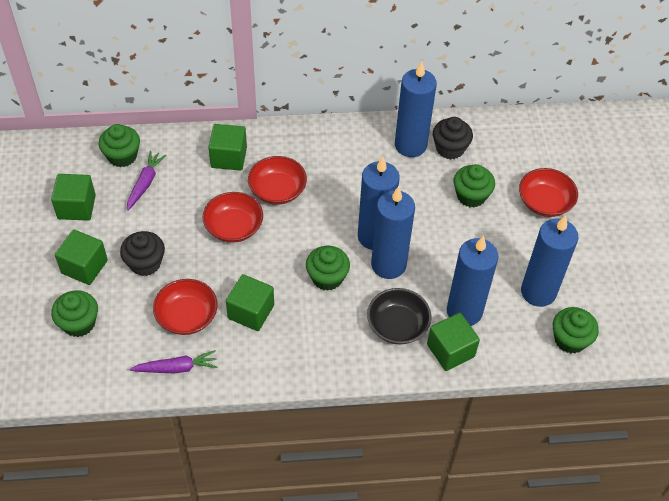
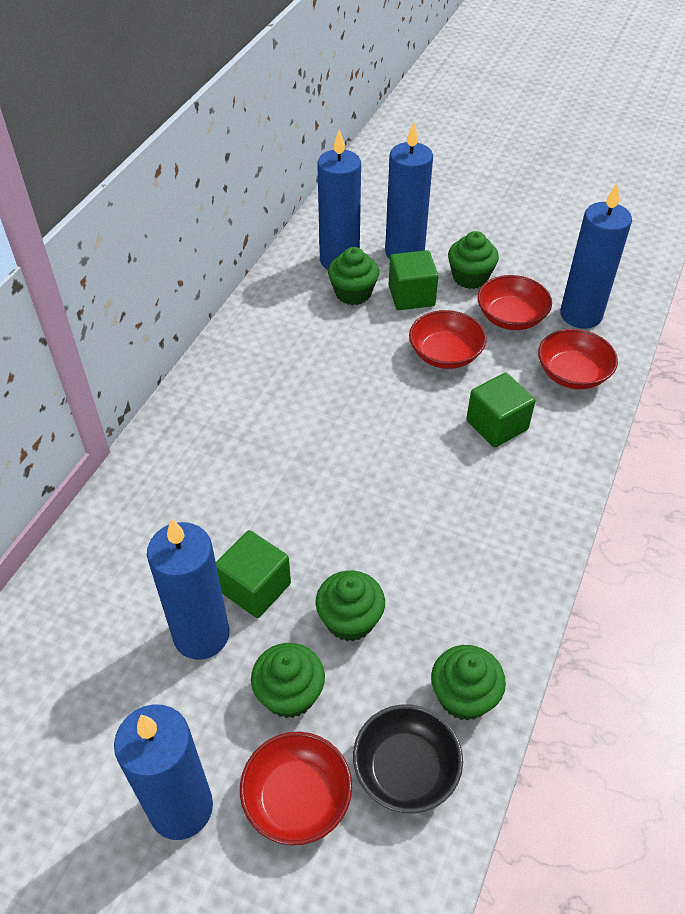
black cupcake: 2 -> 0
green cube: 5 -> 3
purple carrot: 2 -> 0

